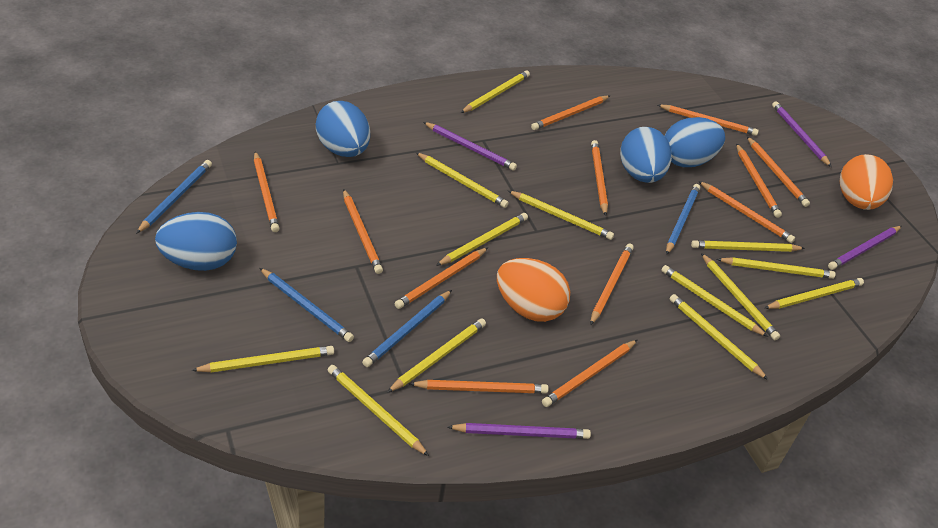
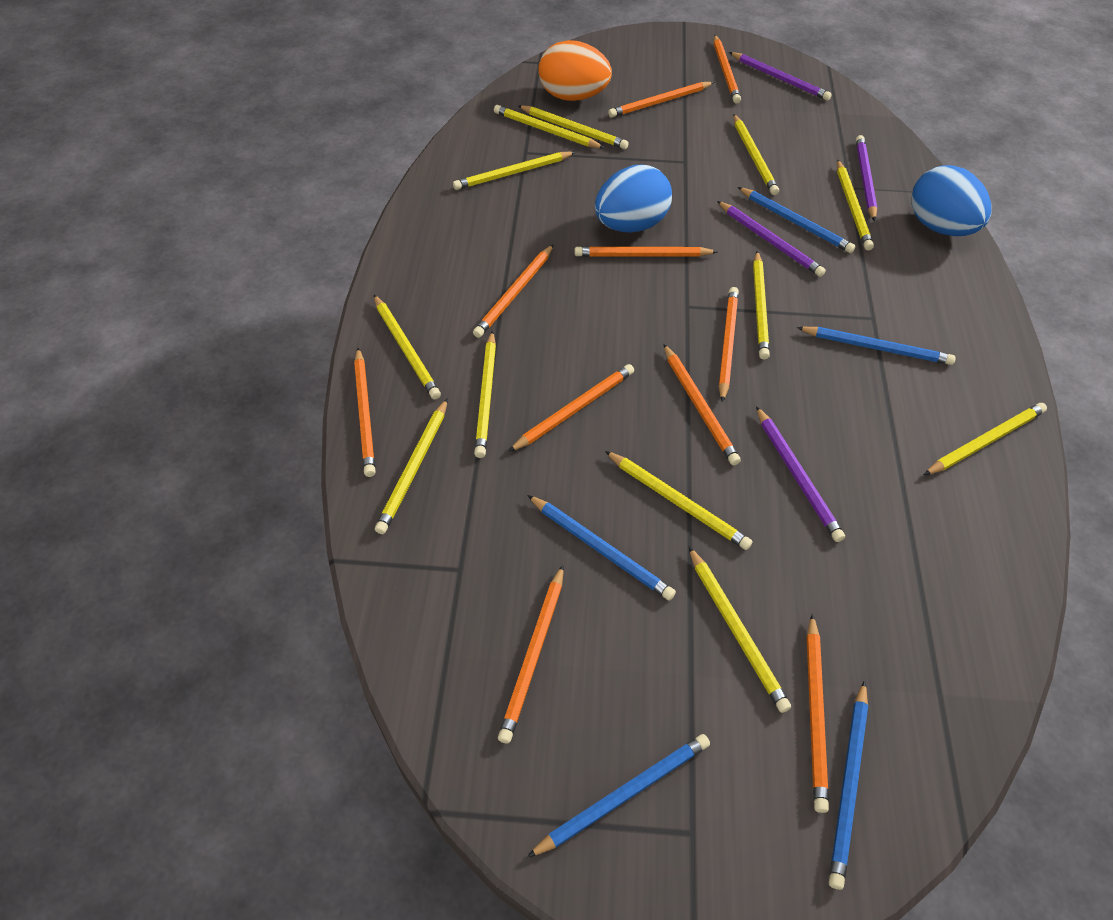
blue egg: 4 -> 2
blue pencil: 4 -> 5
orange egg: 2 -> 1
orange pencil: 12 -> 10
yellow pencil: 13 -> 12

